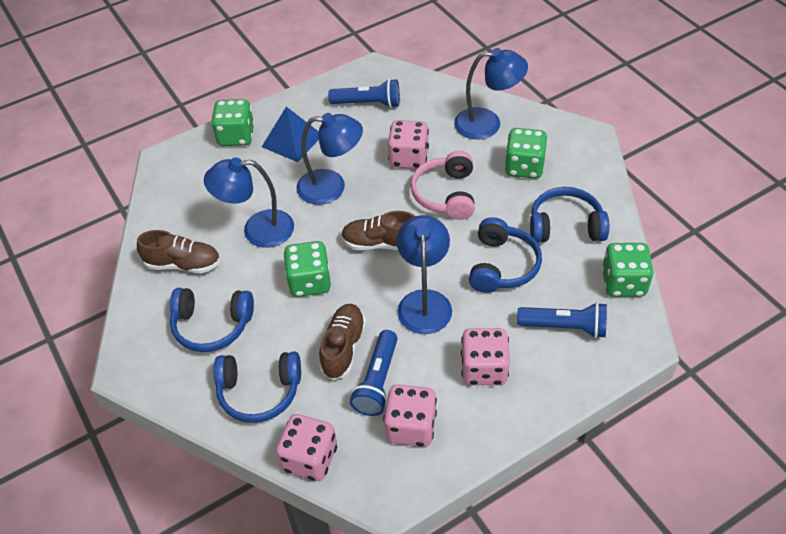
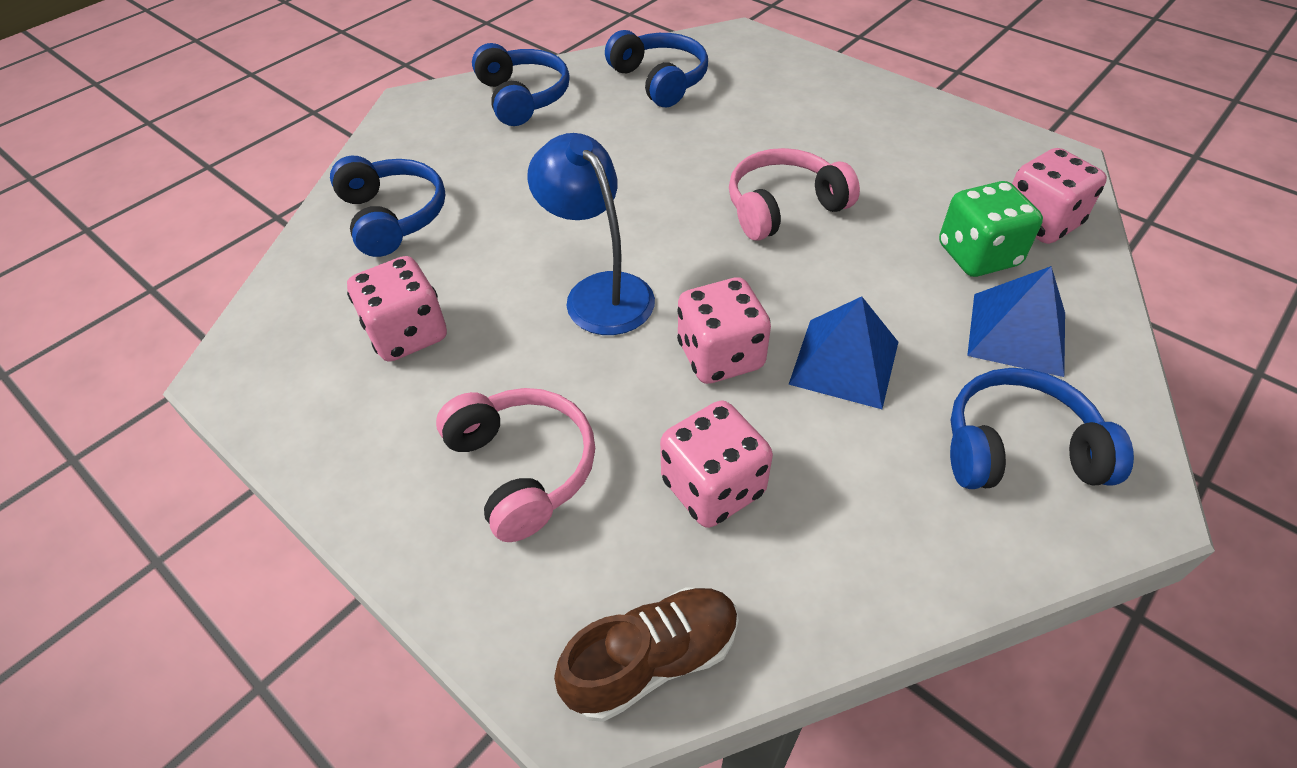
blue flashlight: 3 -> 0
blue lamp: 4 -> 1
blue pyramid: 1 -> 2
brown shoe: 3 -> 1
green dice: 4 -> 1
pink headphones: 1 -> 2

